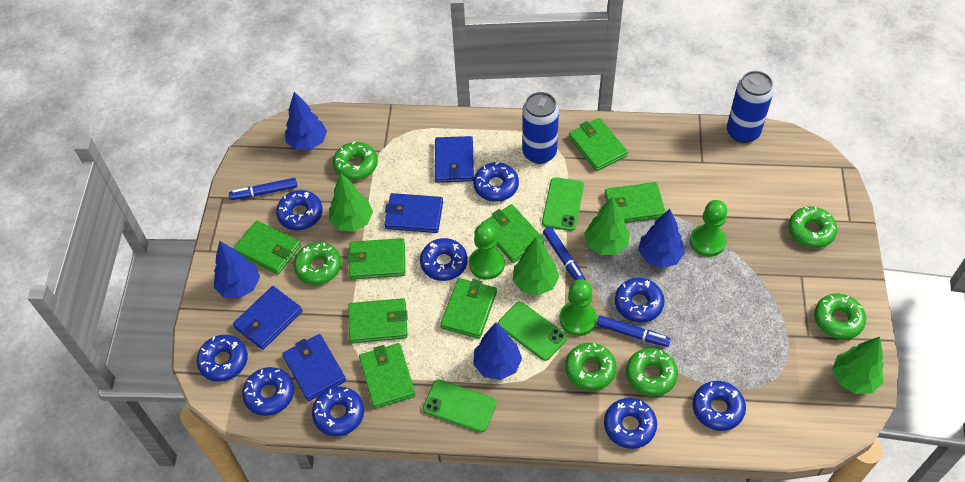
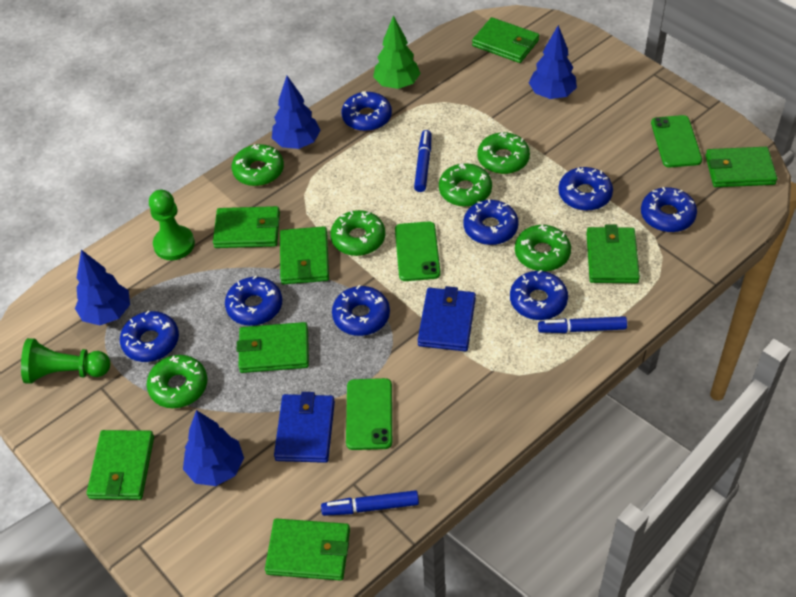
blue can: 2 -> 0
blue donut: 9 -> 8
blue wallet: 4 -> 2
green pawn: 3 -> 2
green tree: 4 -> 1

